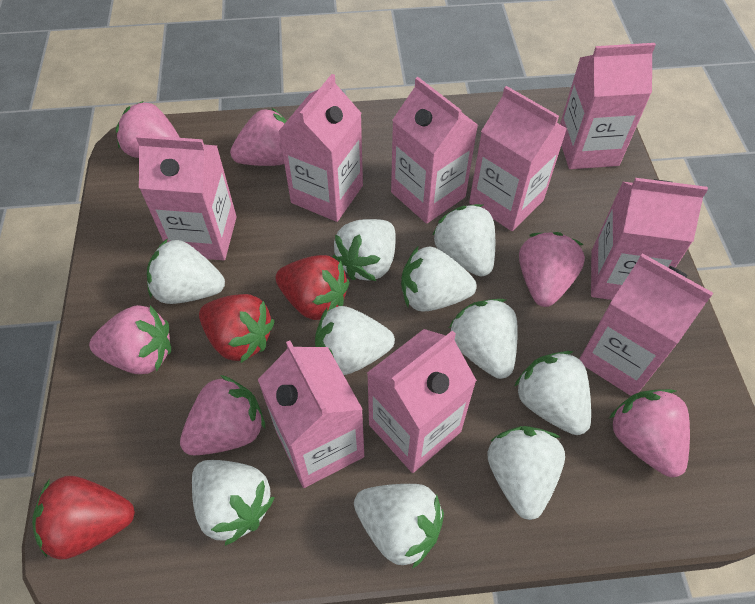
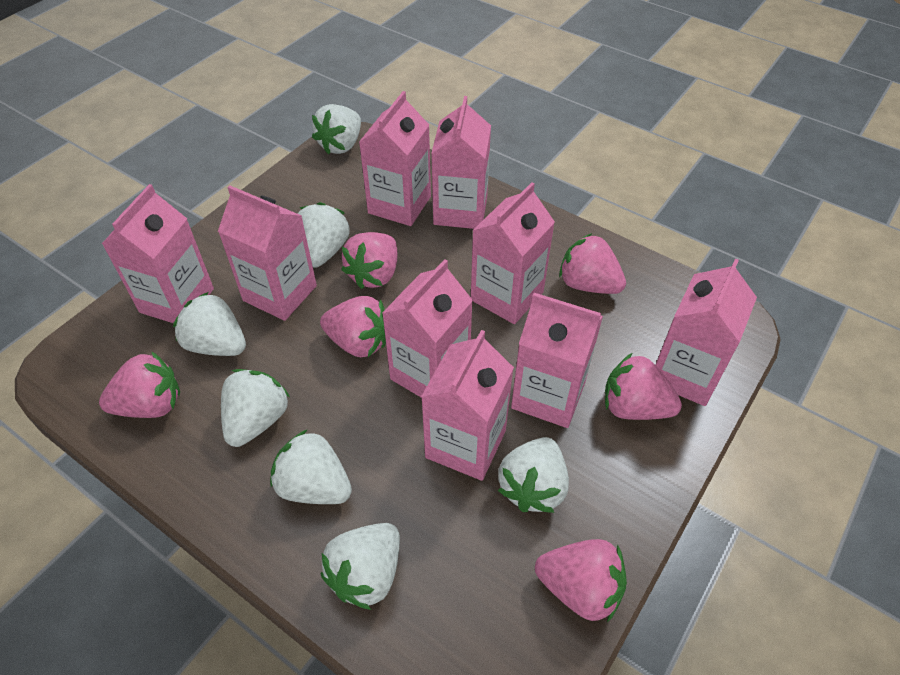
red strawberry: 3 -> 0
white strawberry: 10 -> 7

